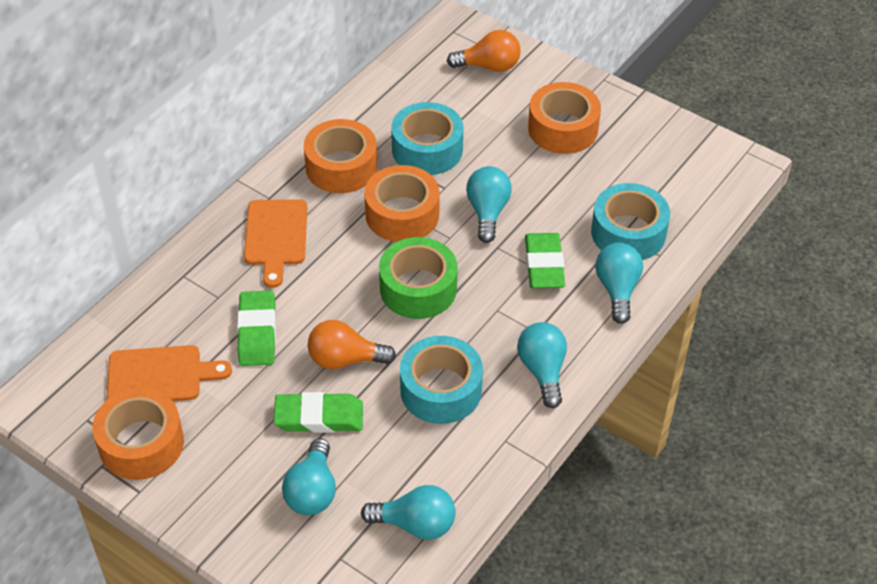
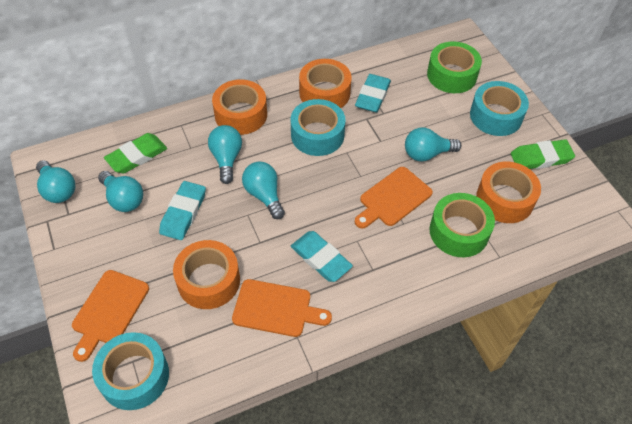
green eraser: 3 -> 2
green tape: 1 -> 2
orange cutting board: 2 -> 3
orange light bulb: 2 -> 0
turquoise eraser: 0 -> 3

